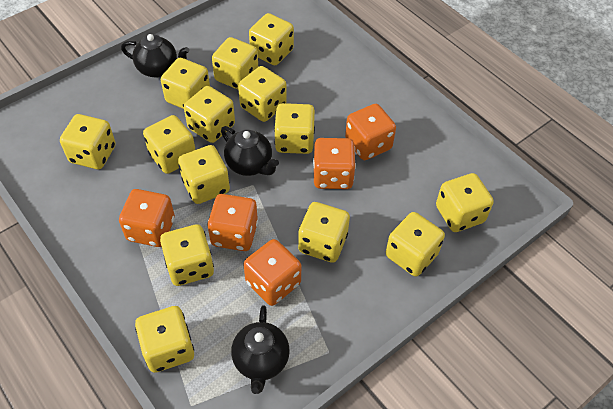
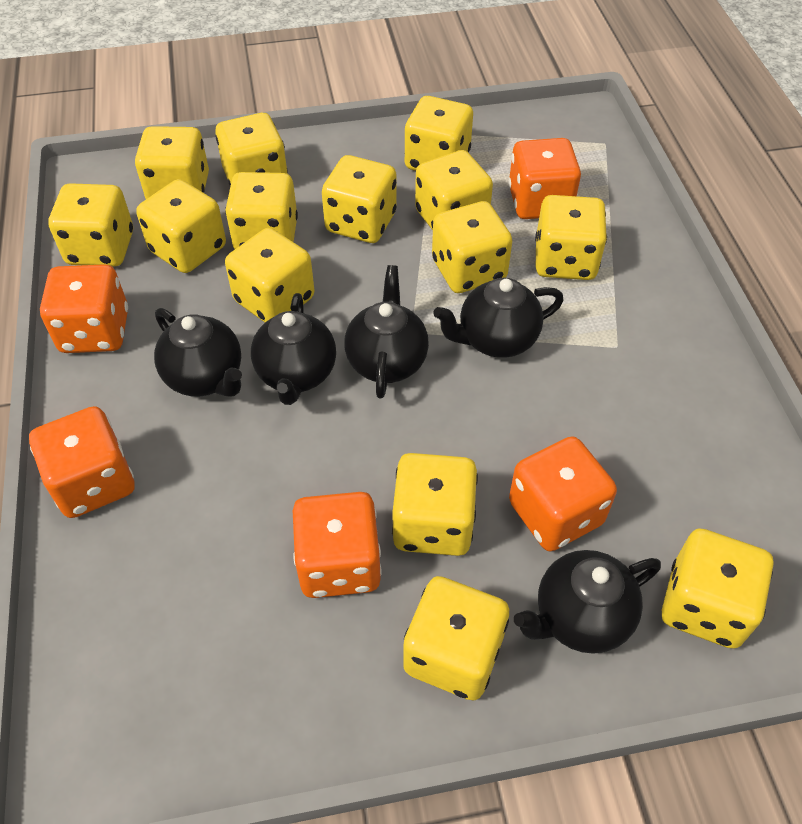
black teapot: 3 -> 5

